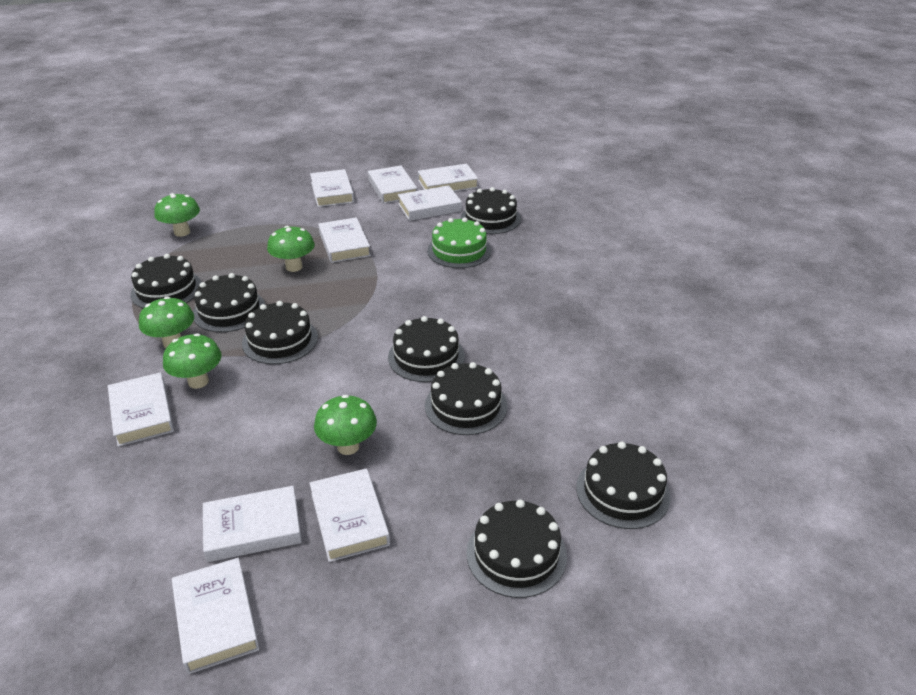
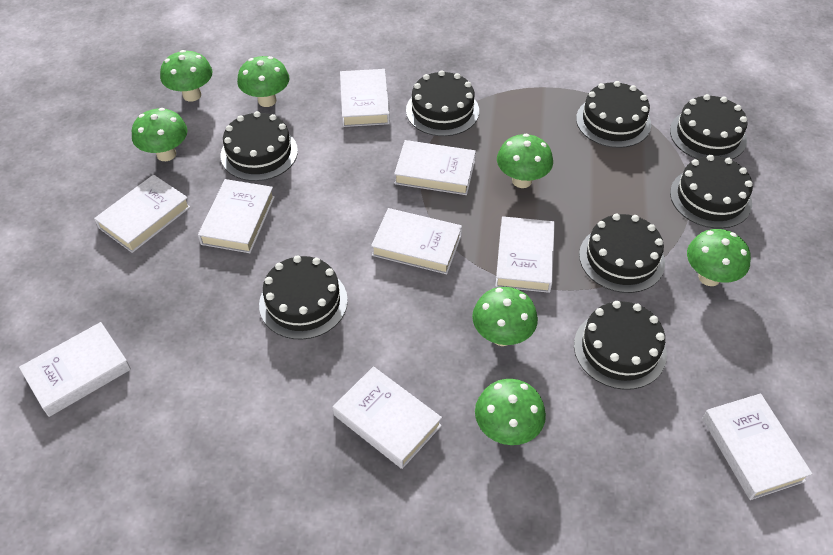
green cake: 1 -> 0
green mushroom: 5 -> 7

